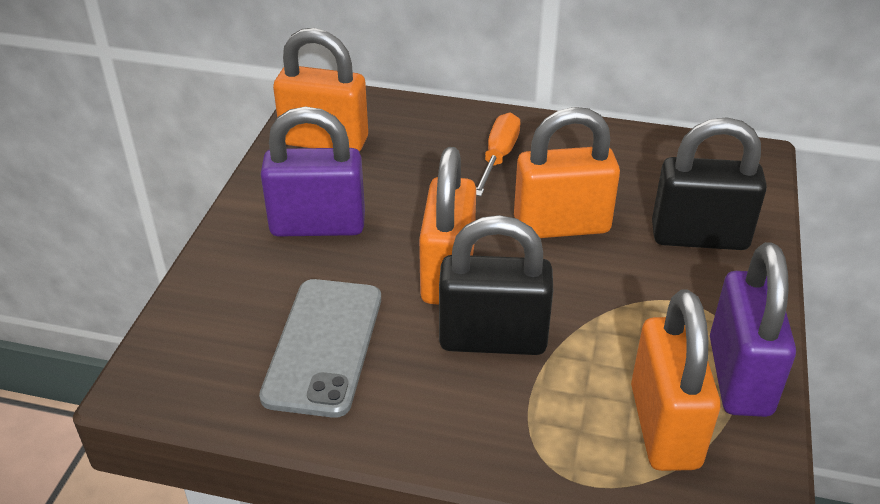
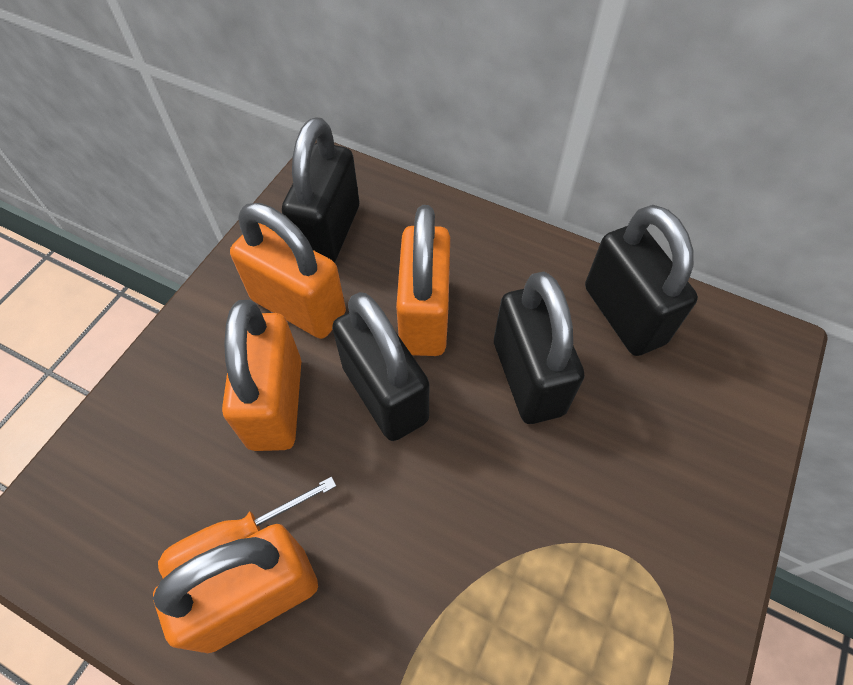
black padlock: 2 -> 4
grey phone: 1 -> 0
purple padlock: 2 -> 0

